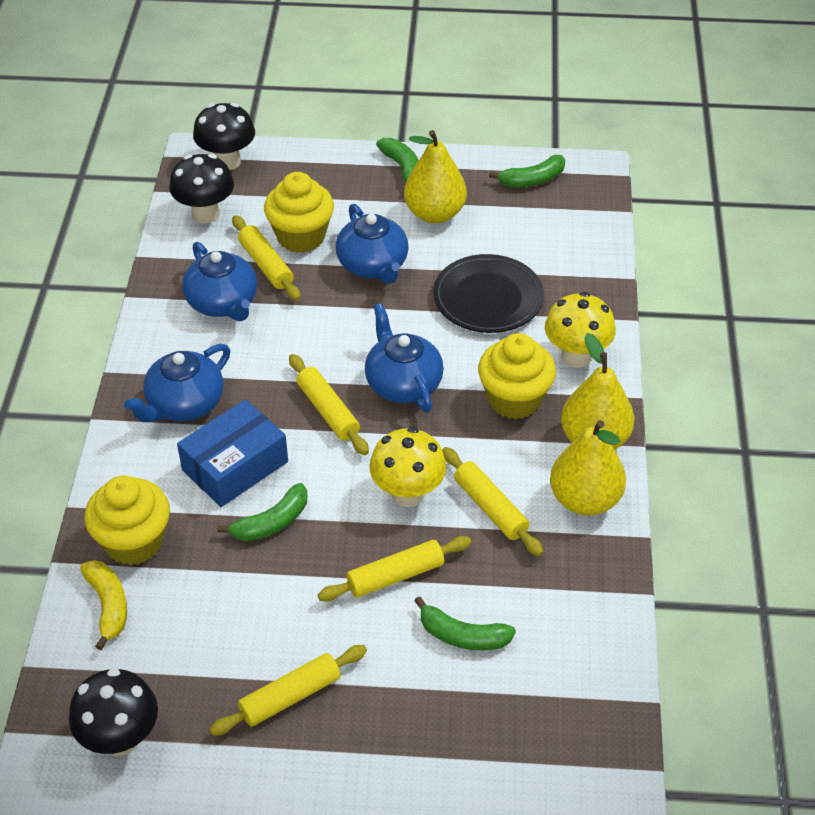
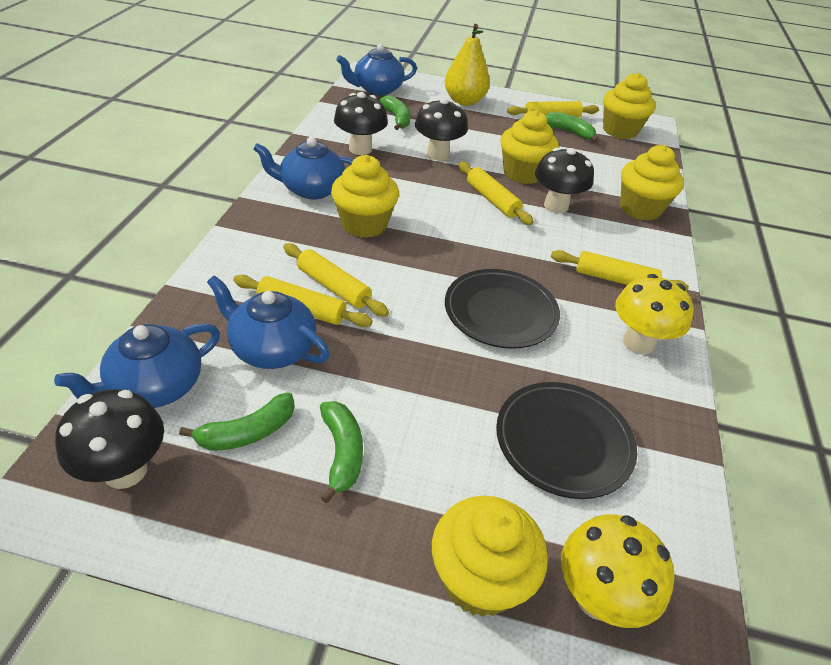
black mushroom: 3 -> 4
black plate: 1 -> 2
blue box: 1 -> 0
yellow banana: 1 -> 0
yellow cupcake: 3 -> 5
yellow pear: 3 -> 1

